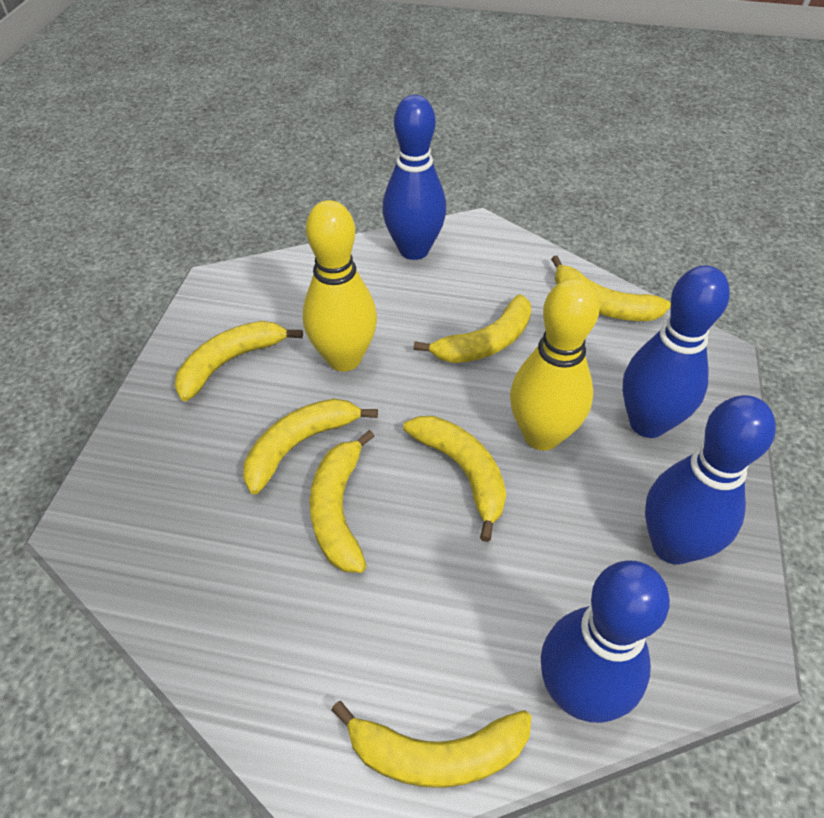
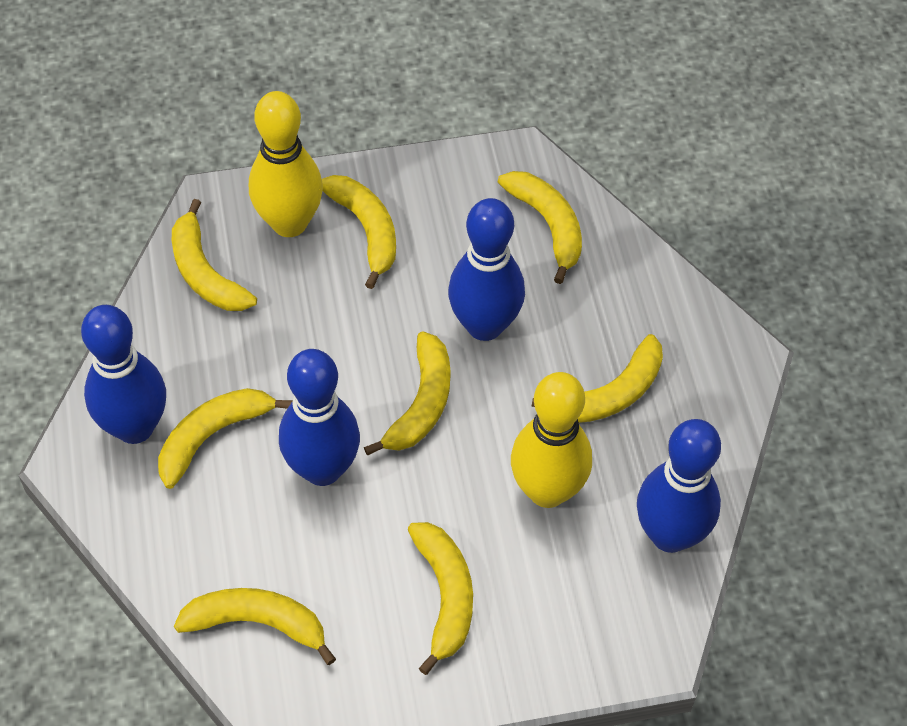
yellow banana: 7 -> 8

